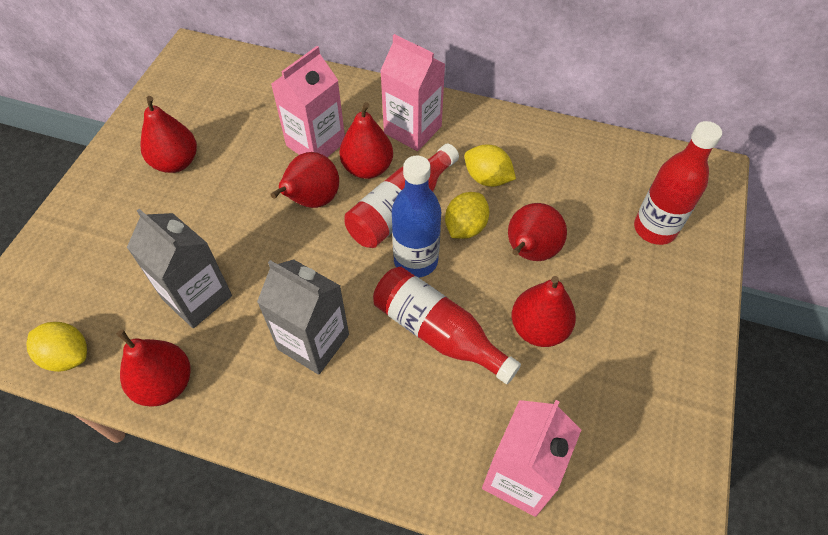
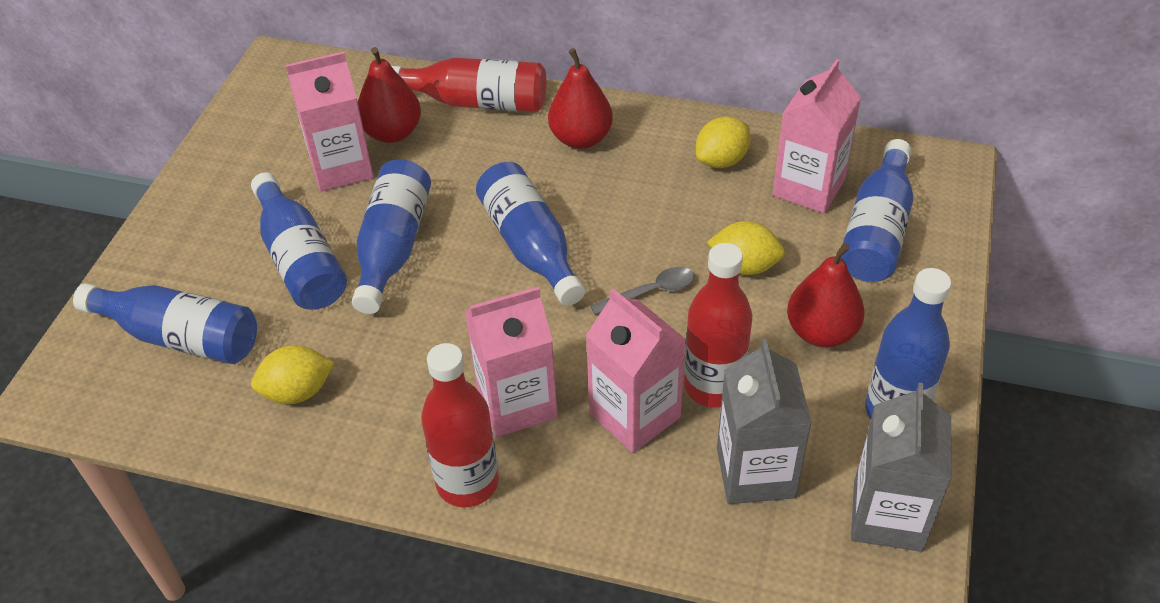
blue bottle: 1 -> 6
grey spoon: 0 -> 1
pink carton: 3 -> 4
red pear: 6 -> 3

